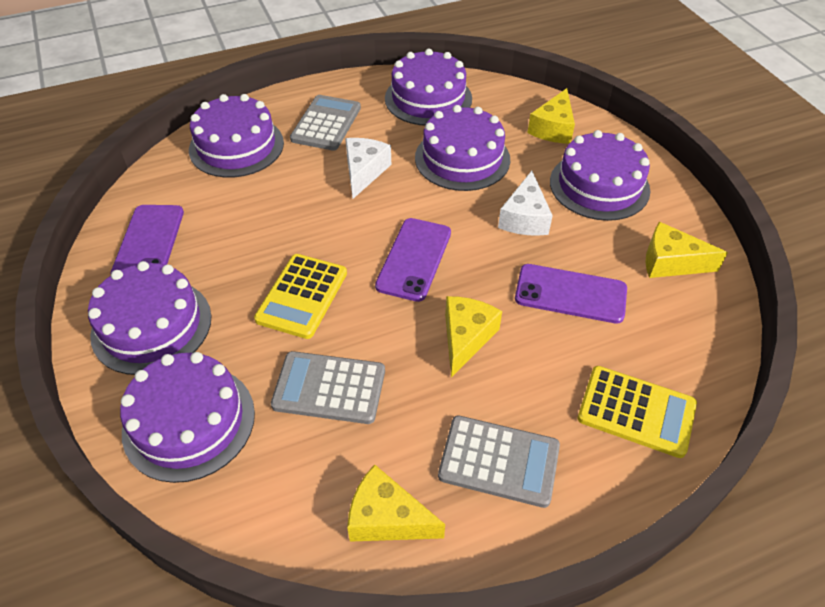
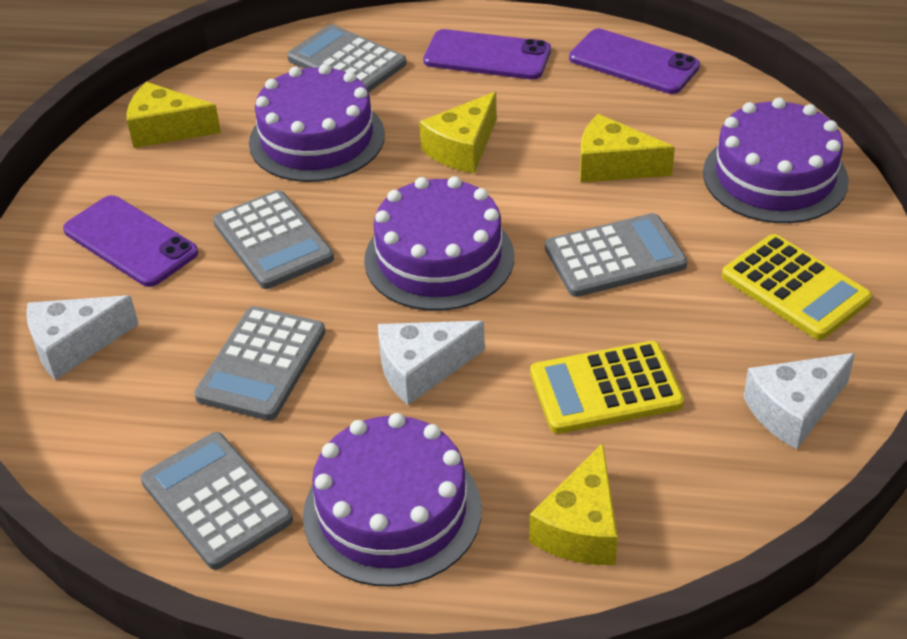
grey calculator: 3 -> 5
purple cake: 6 -> 4
white cheese: 2 -> 3

